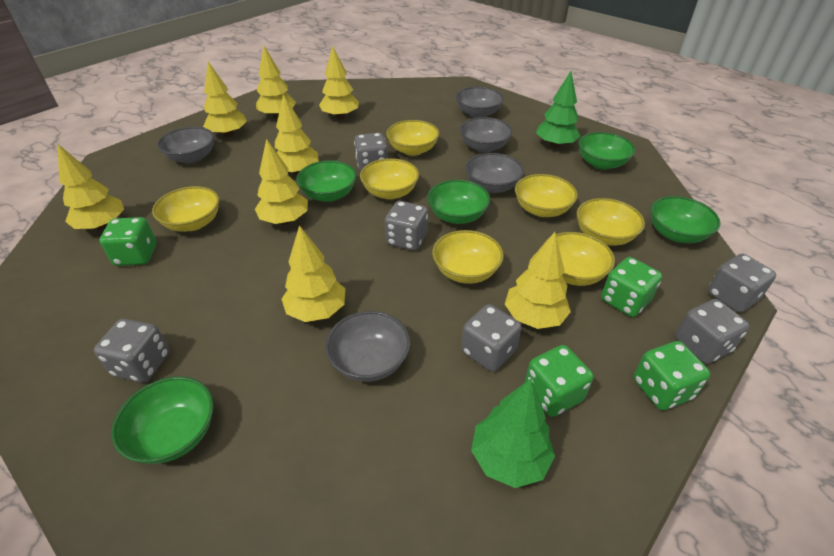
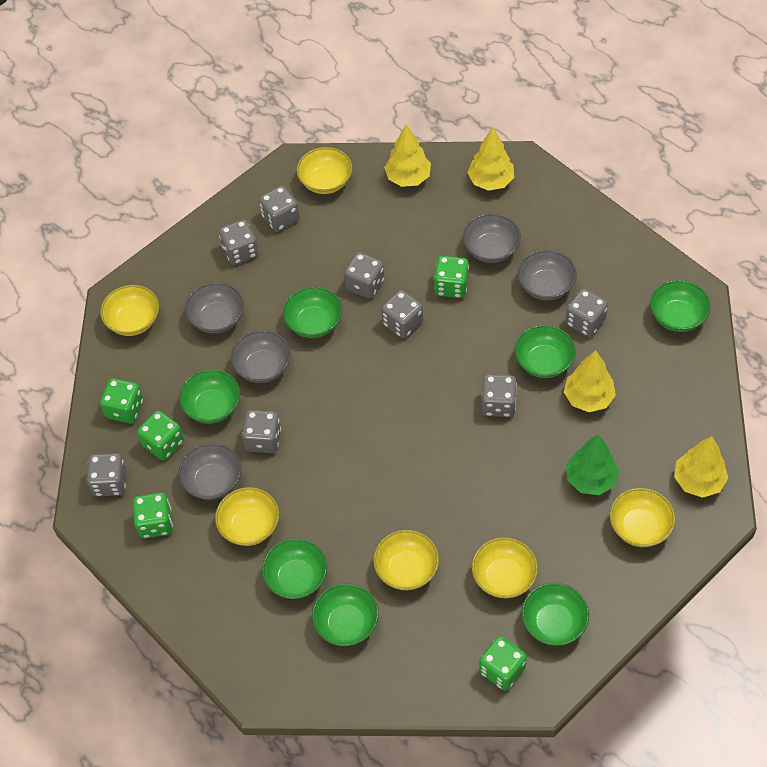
green bowl: 5 -> 7
green dice: 4 -> 5
green tree: 2 -> 1
grey dice: 6 -> 8
yellow bowl: 7 -> 6
yellow tree: 8 -> 4

